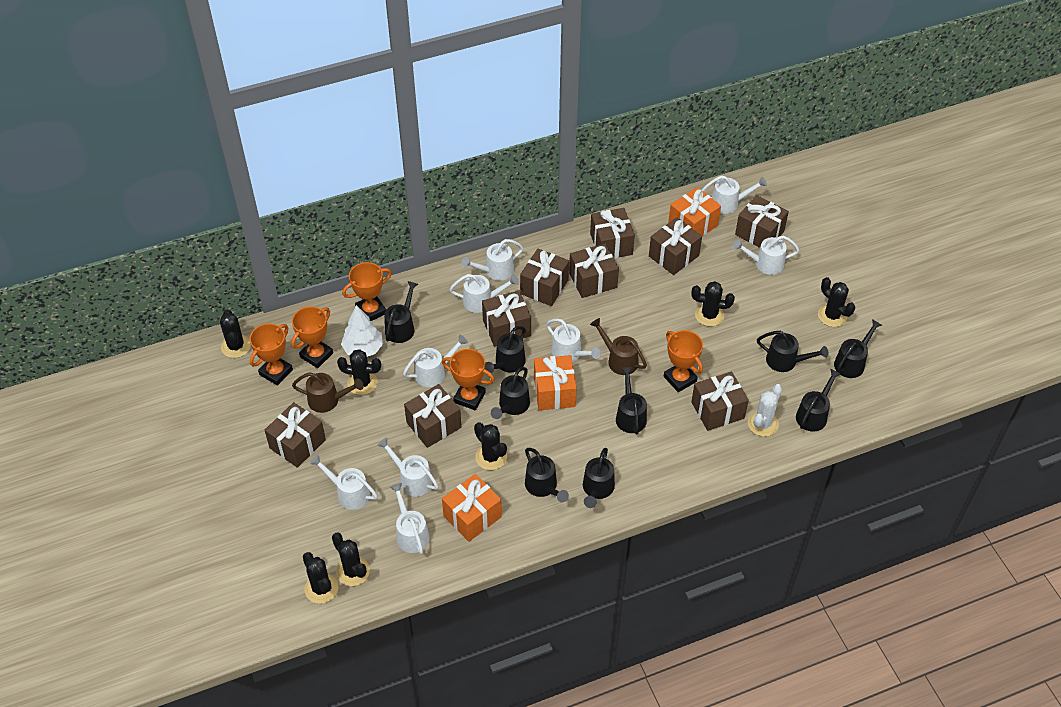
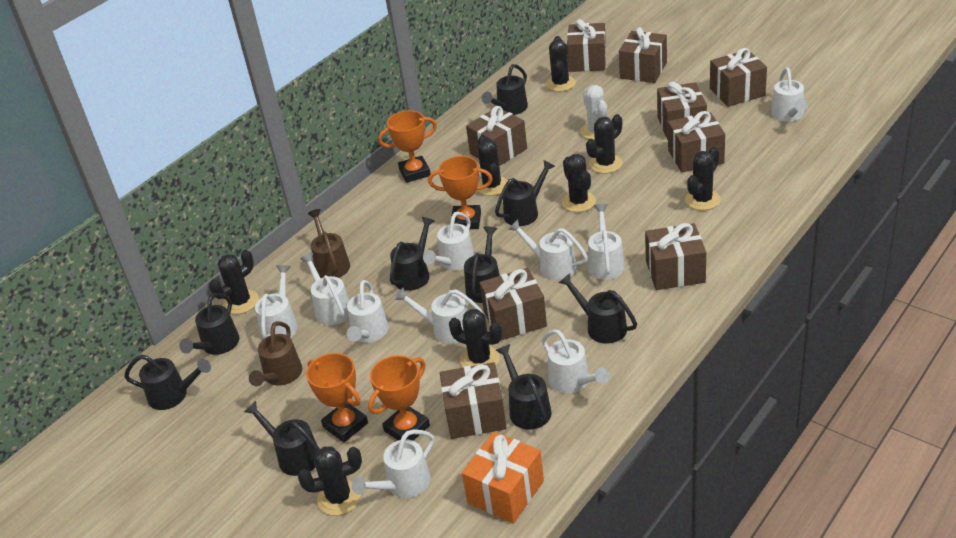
black cactus: 7 -> 8
orange gift: 3 -> 1
orange trophy: 5 -> 4
white tree: 1 -> 0
white watering can: 9 -> 10

